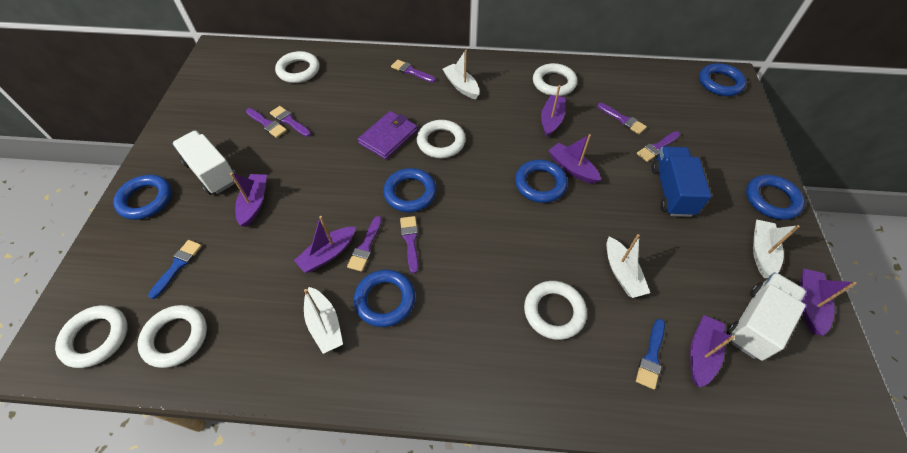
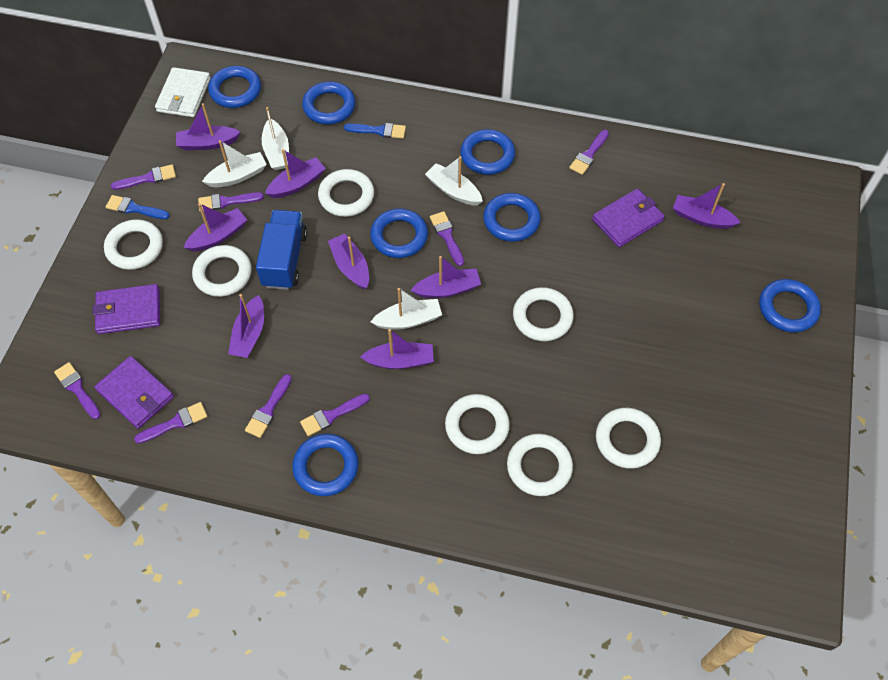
blue ring: 6 -> 7
purple boat: 6 -> 8
purple brush: 7 -> 8
purple wallet: 1 -> 3
white ring: 6 -> 7
white truck: 2 -> 0
white wallet: 0 -> 1

